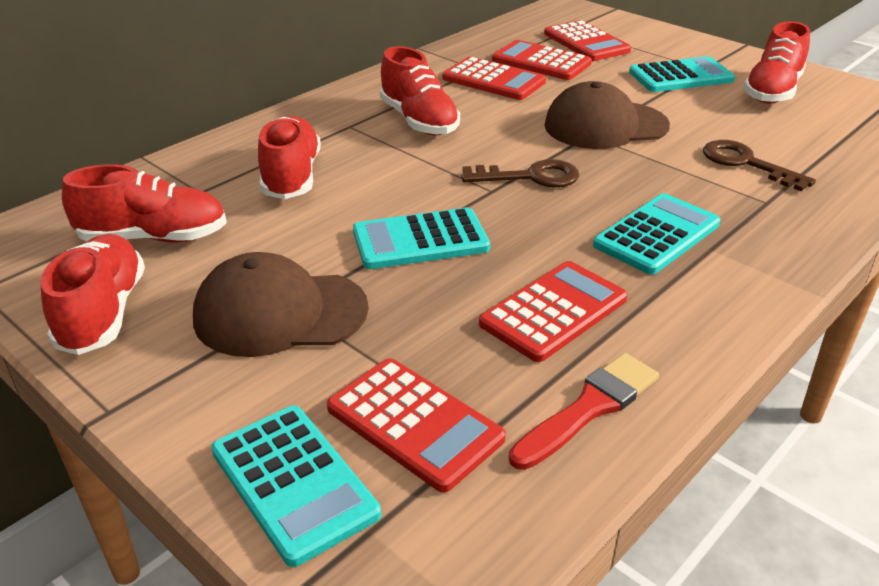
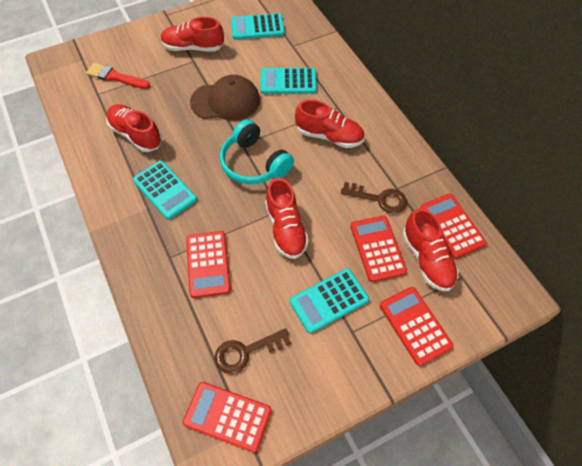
brown cap: 2 -> 1
turquoise headphones: 0 -> 1

